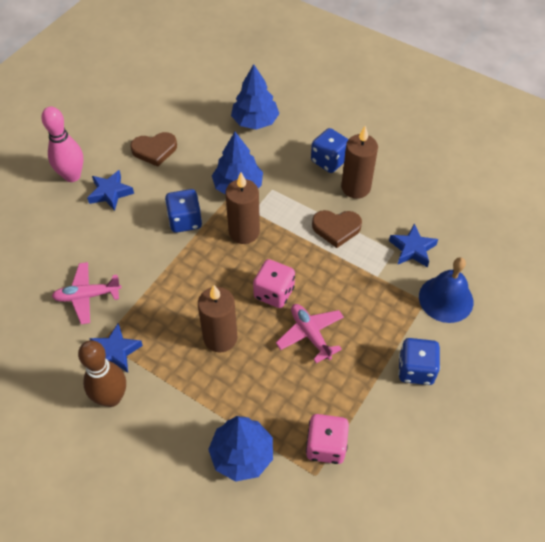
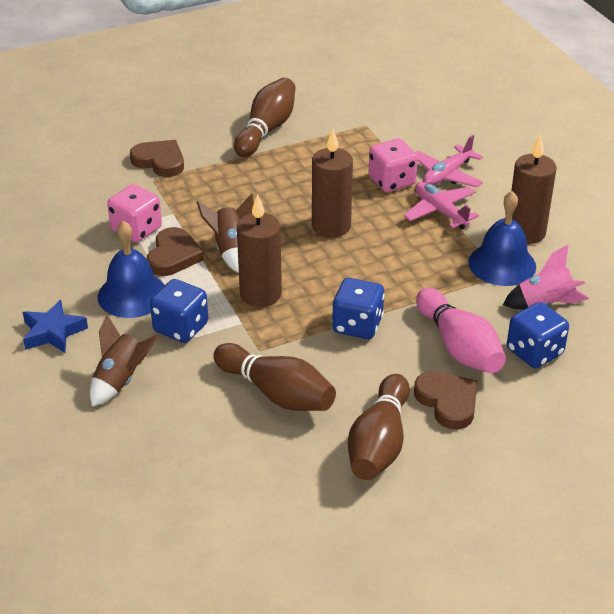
blue bell: 1 -> 2
blue star: 3 -> 1
blue tree: 3 -> 0
brown bowling pin: 1 -> 3
brown heart: 2 -> 3
brown rocket: 0 -> 2
pink rocket: 0 -> 1

